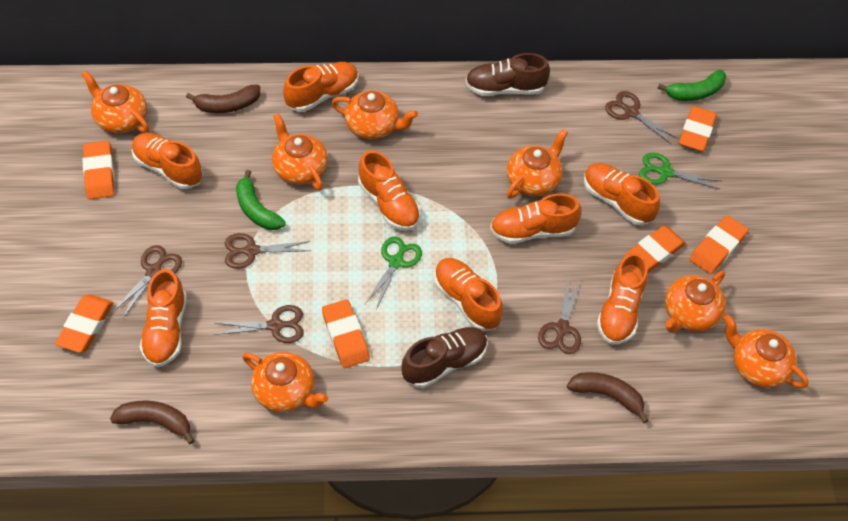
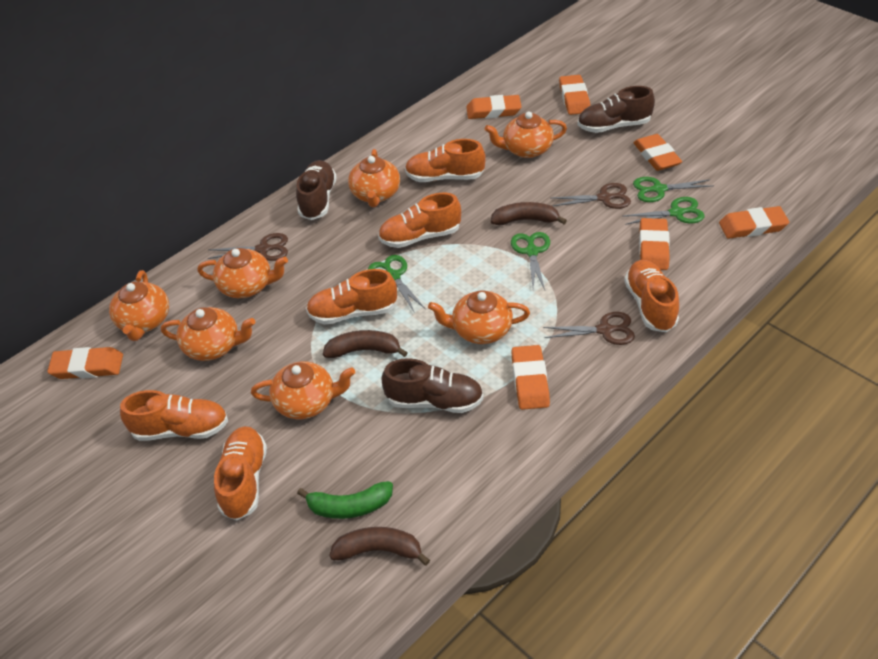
brown scissors: 5 -> 3
brown shoe: 2 -> 3
green banana: 2 -> 1
green scissors: 2 -> 4
orange eraser: 6 -> 7
orange shoe: 8 -> 6

